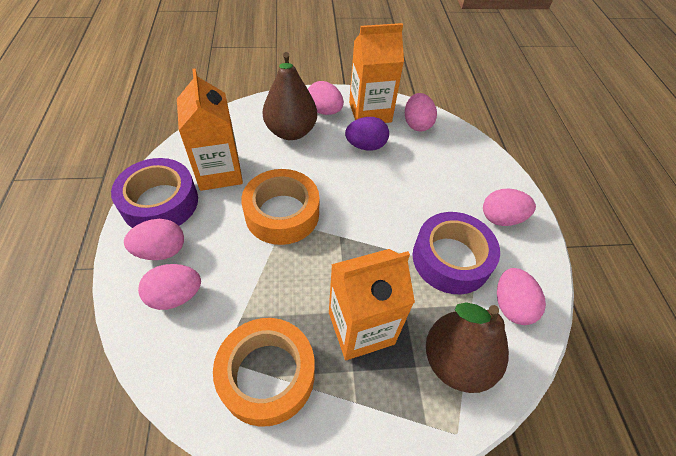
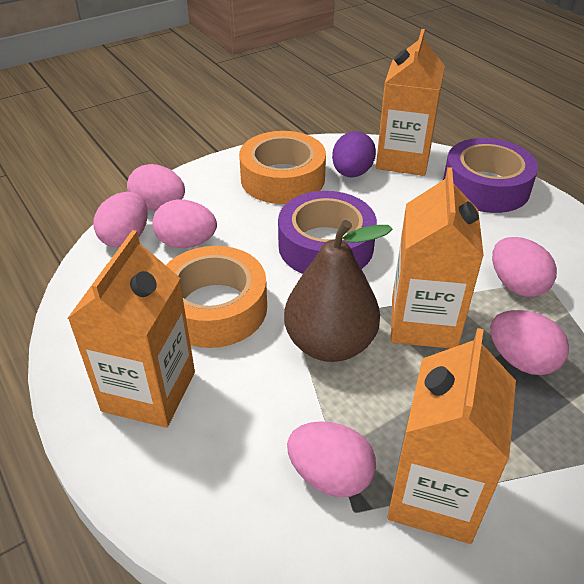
brown pear: 2 -> 1
orange carton: 3 -> 4

